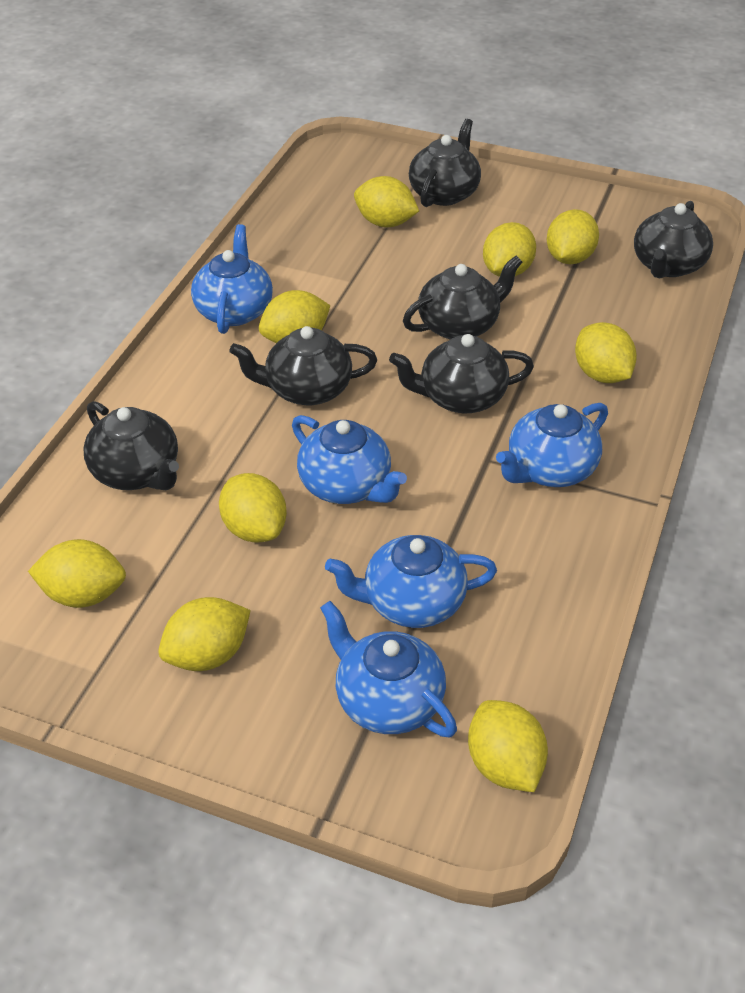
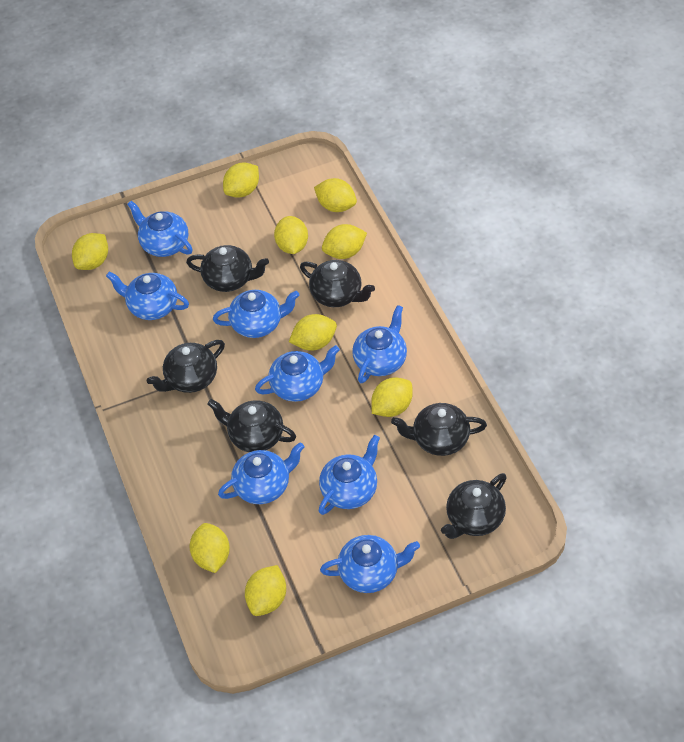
blue teapot: 5 -> 8

